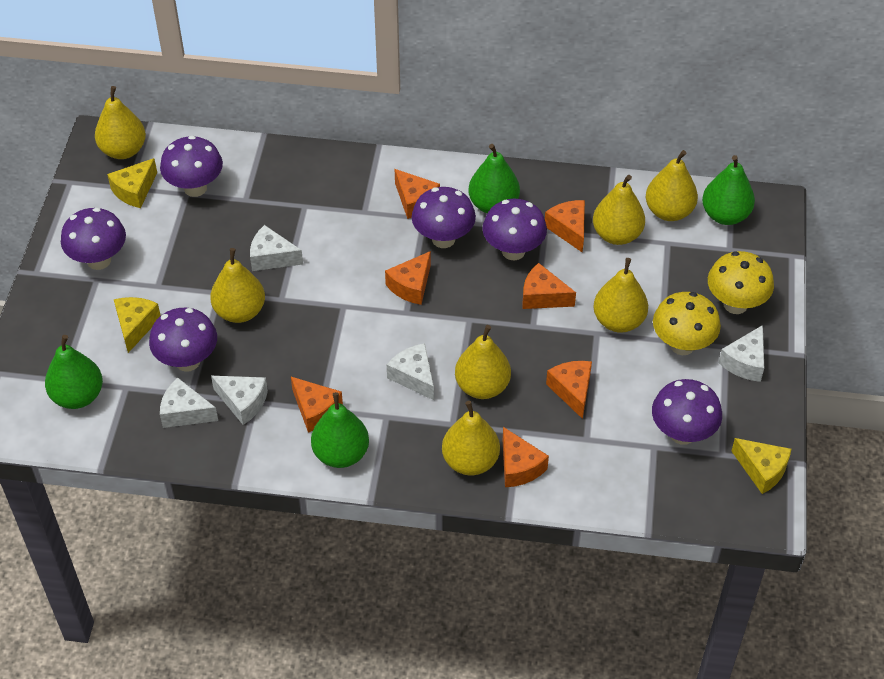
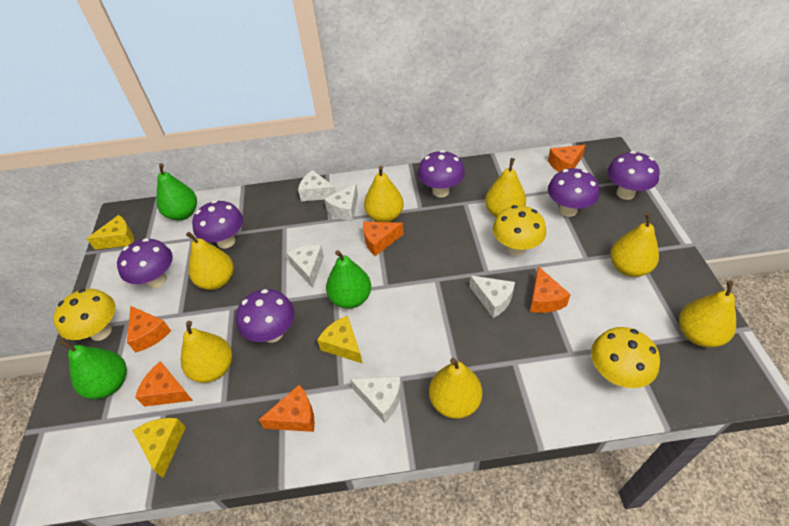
green pear: 4 -> 3
orange cheese: 7 -> 6
yellow mushroom: 2 -> 3

